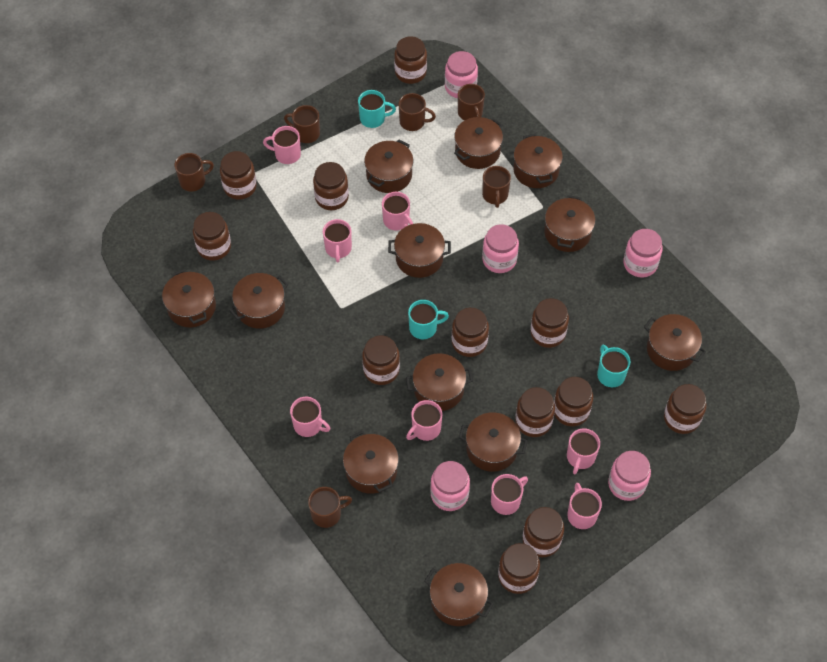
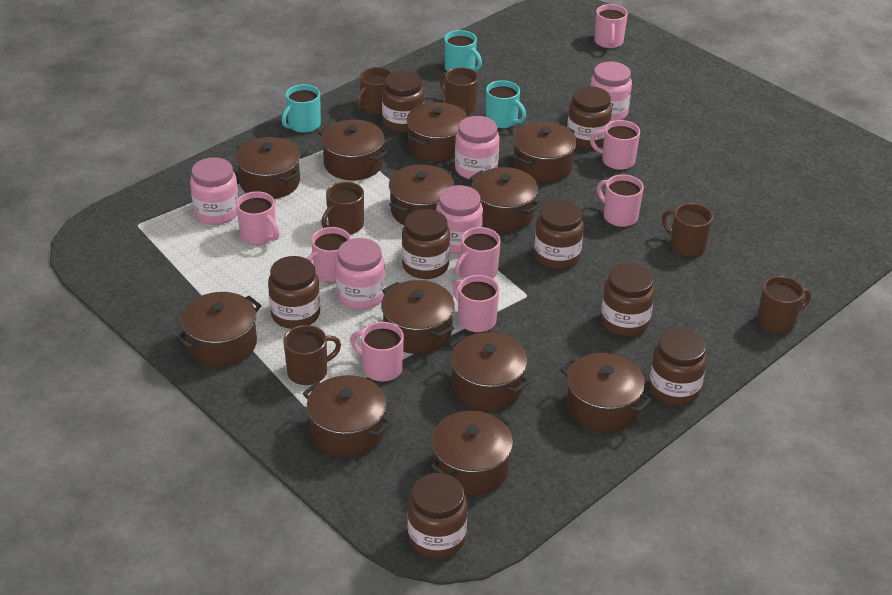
brown jar: 12 -> 8

